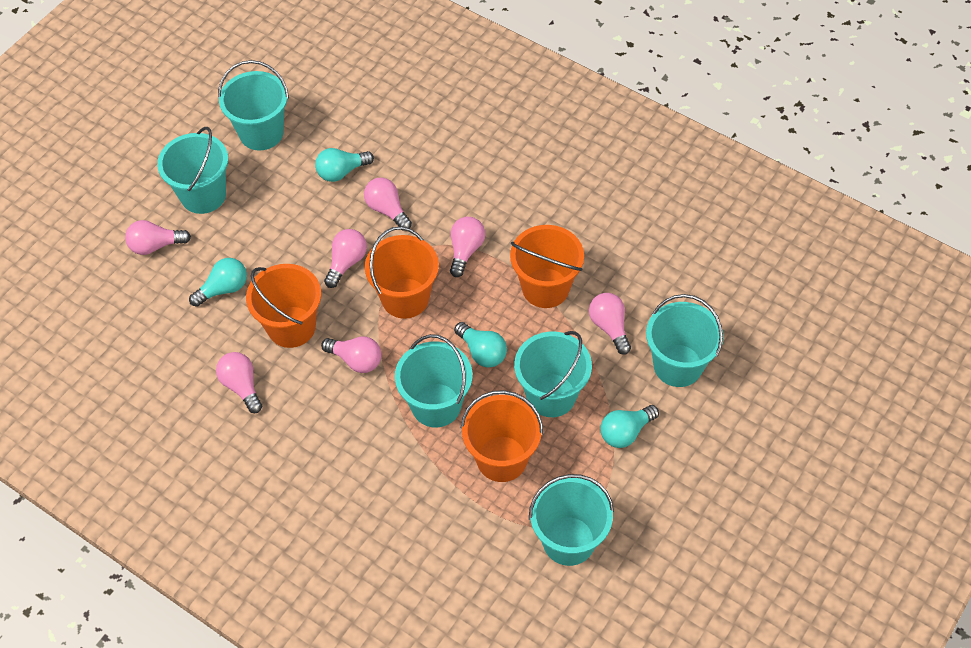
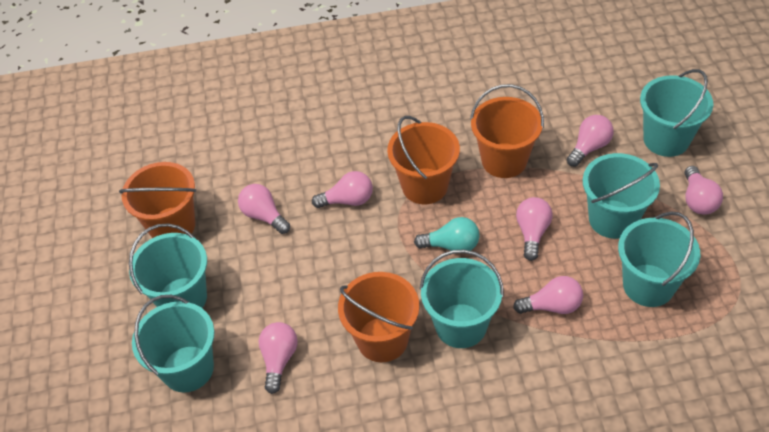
turquoise light bulb: 4 -> 1

